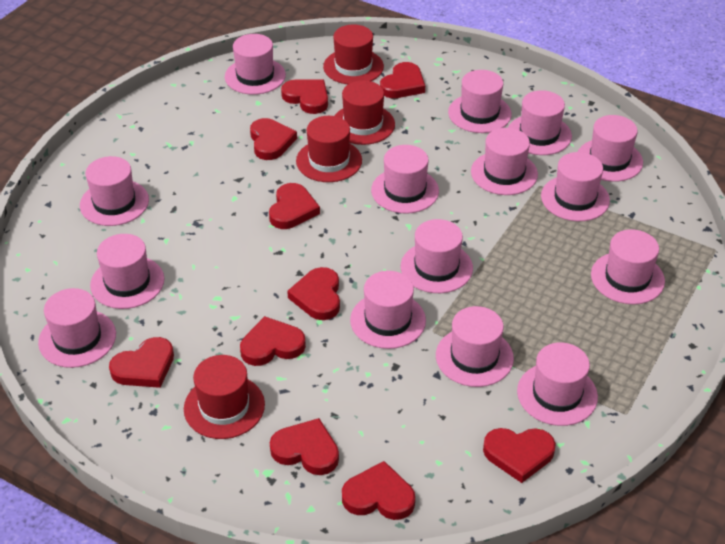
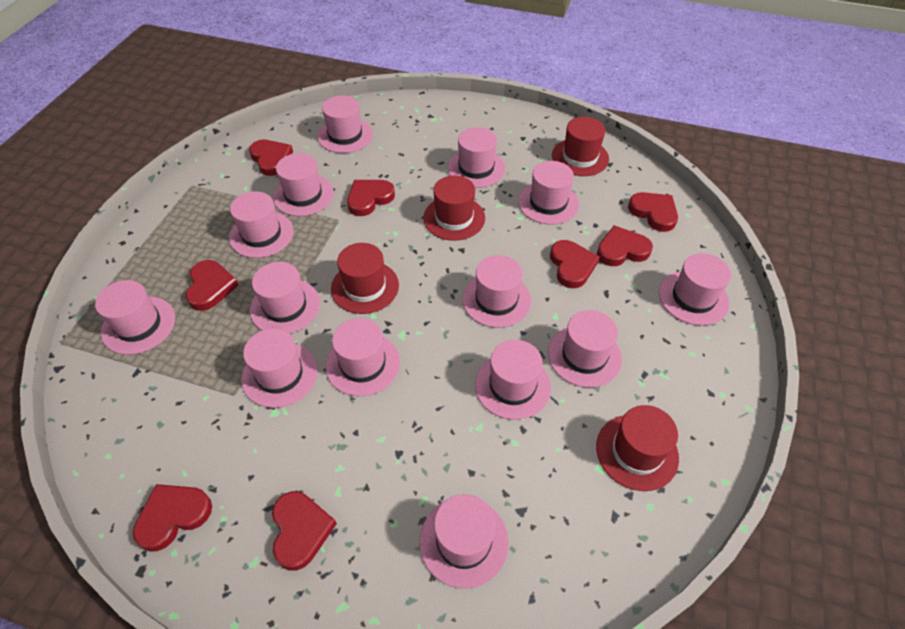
pink hat: 15 -> 14
red heart: 10 -> 8

